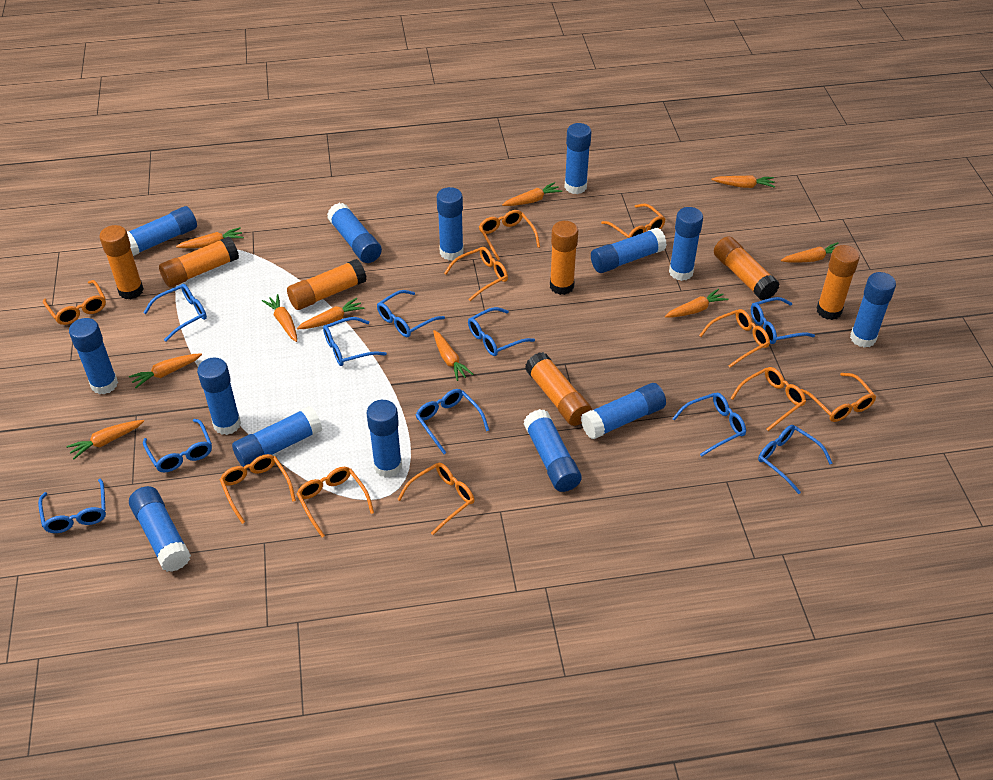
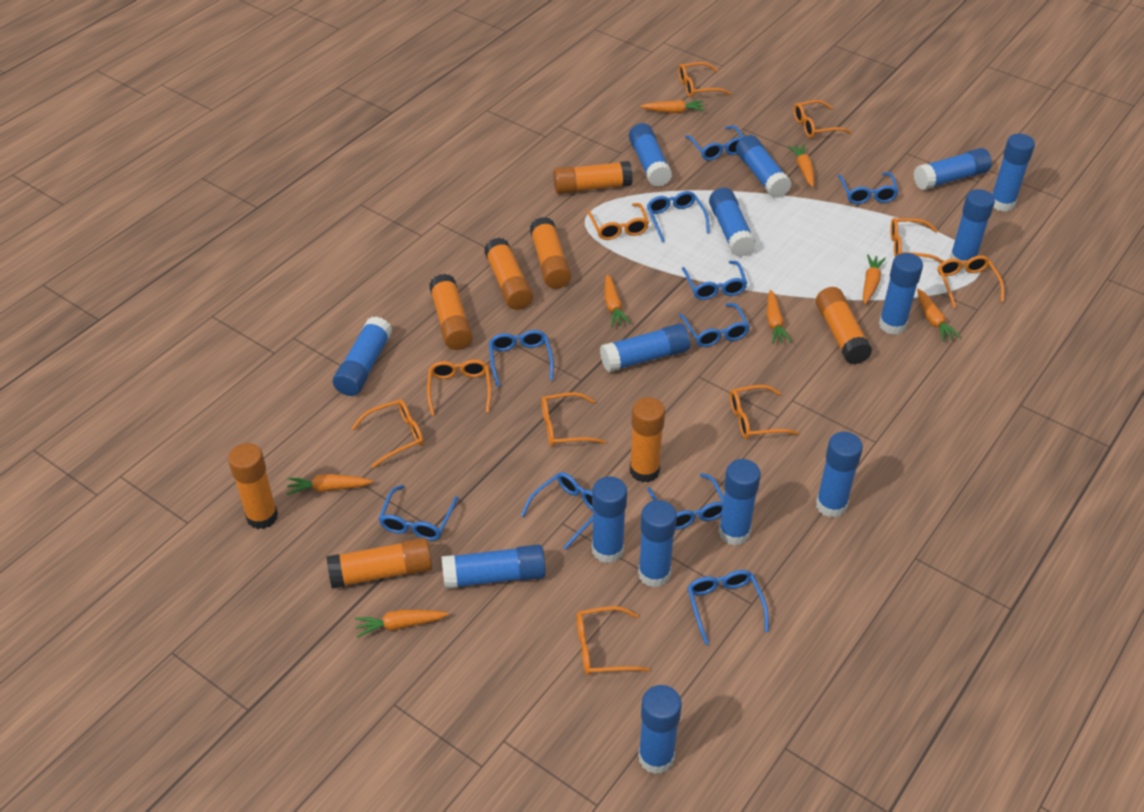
blue glue stick: 14 -> 15
orange carrot: 10 -> 8
orange glue stick: 7 -> 8

